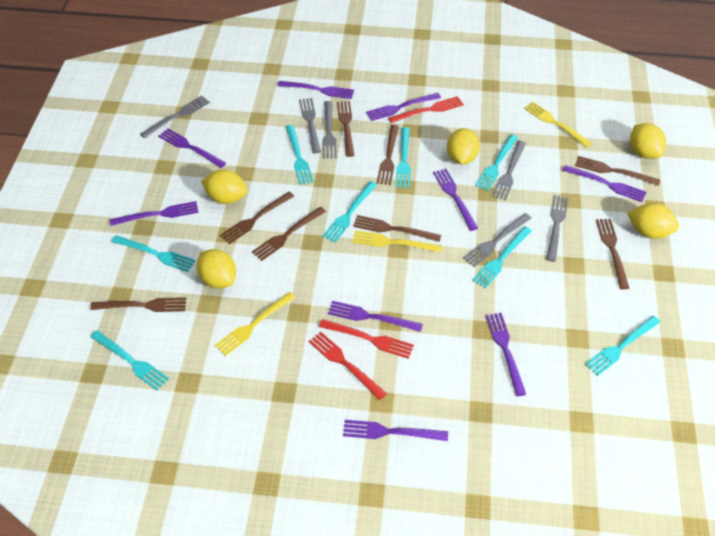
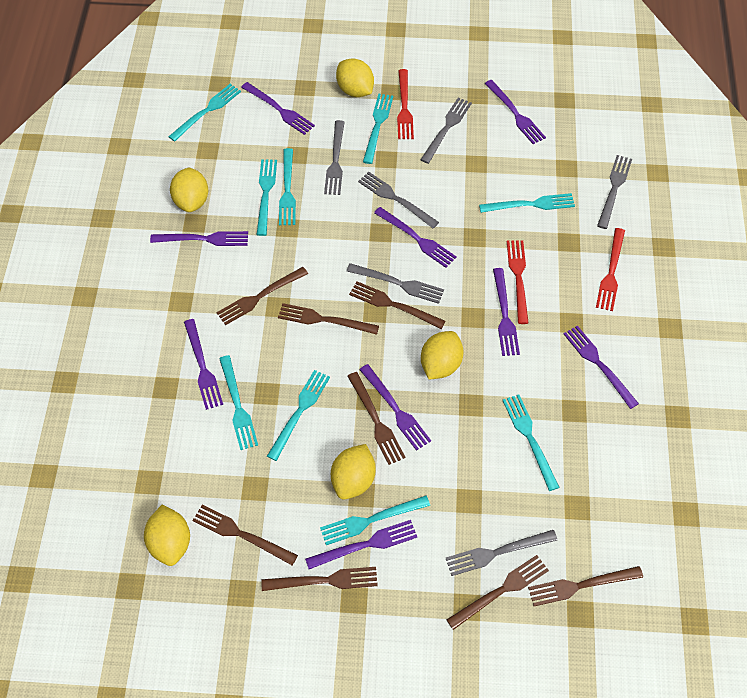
turquoise fork: 8 -> 9
yellow fork: 3 -> 0

